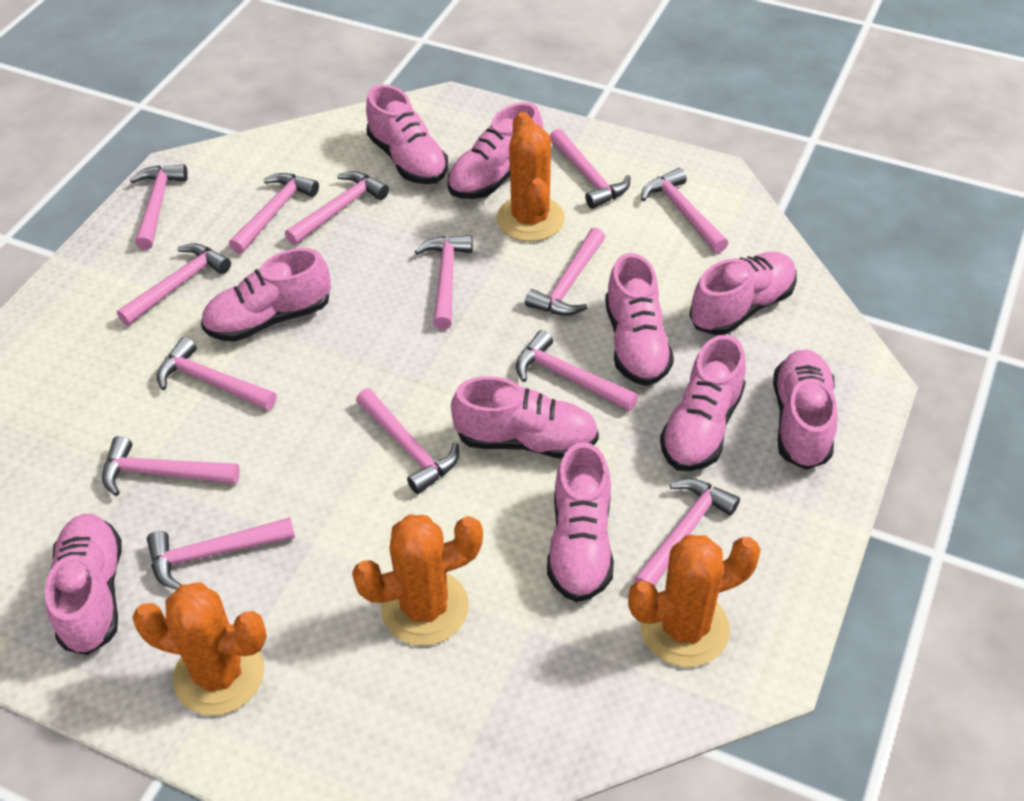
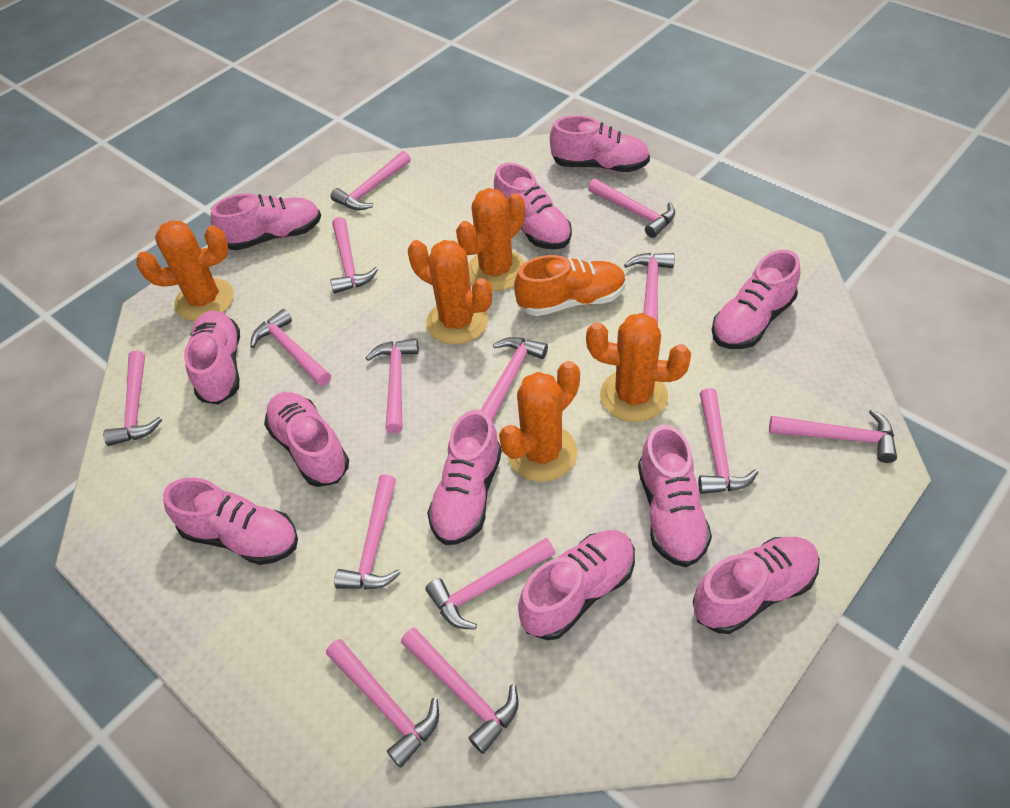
orange cactus: 4 -> 5
orange shoe: 0 -> 1
pink shoe: 10 -> 11

